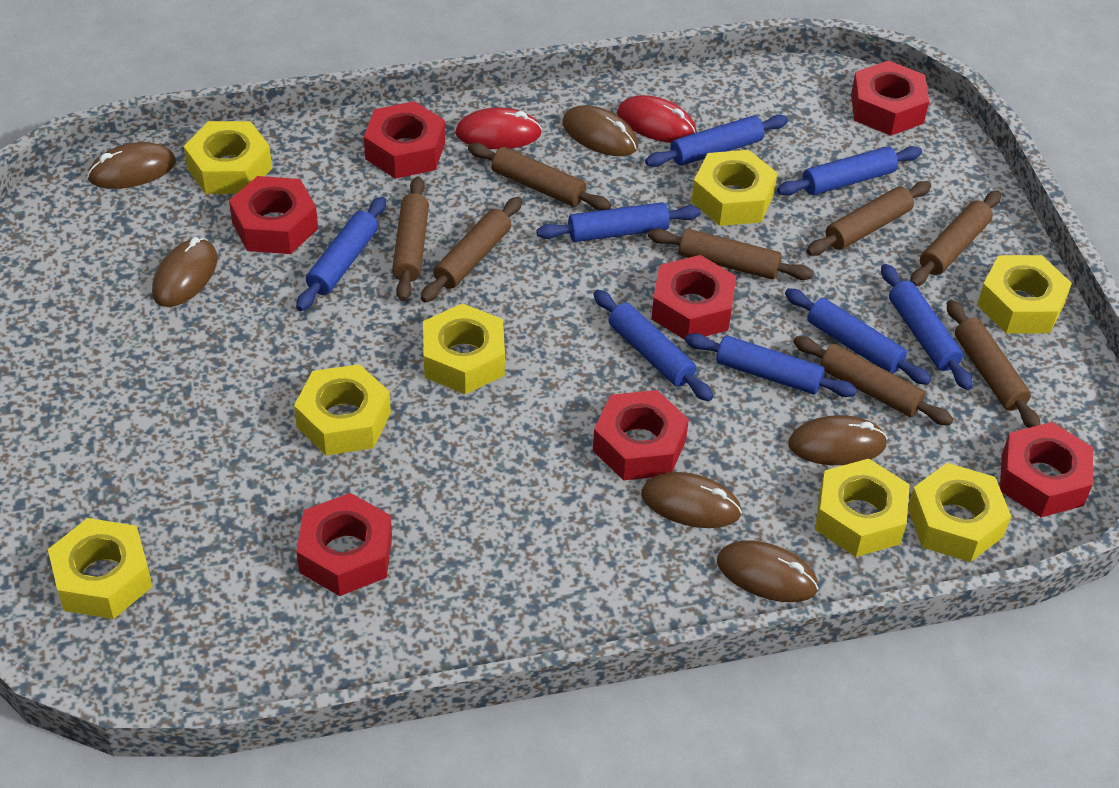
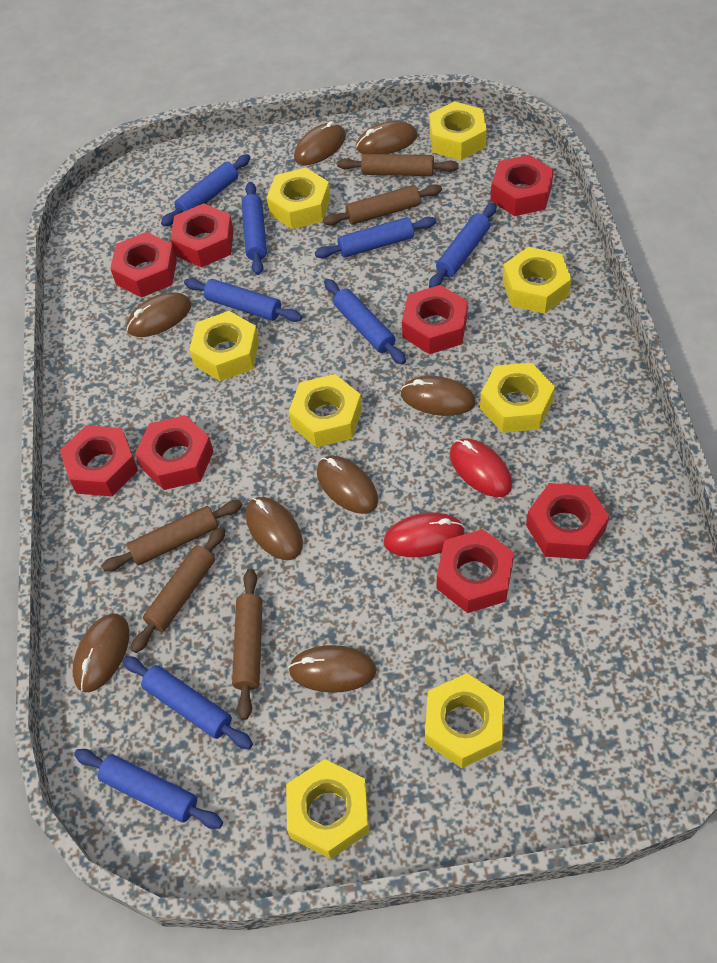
brown mouse: 6 -> 8
brown rolling pin: 8 -> 5
red nut: 7 -> 8

